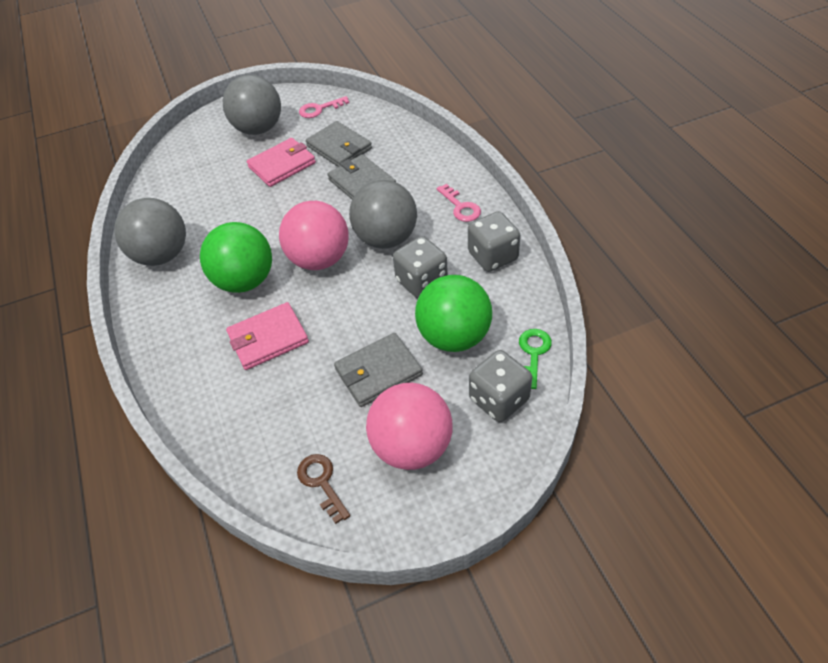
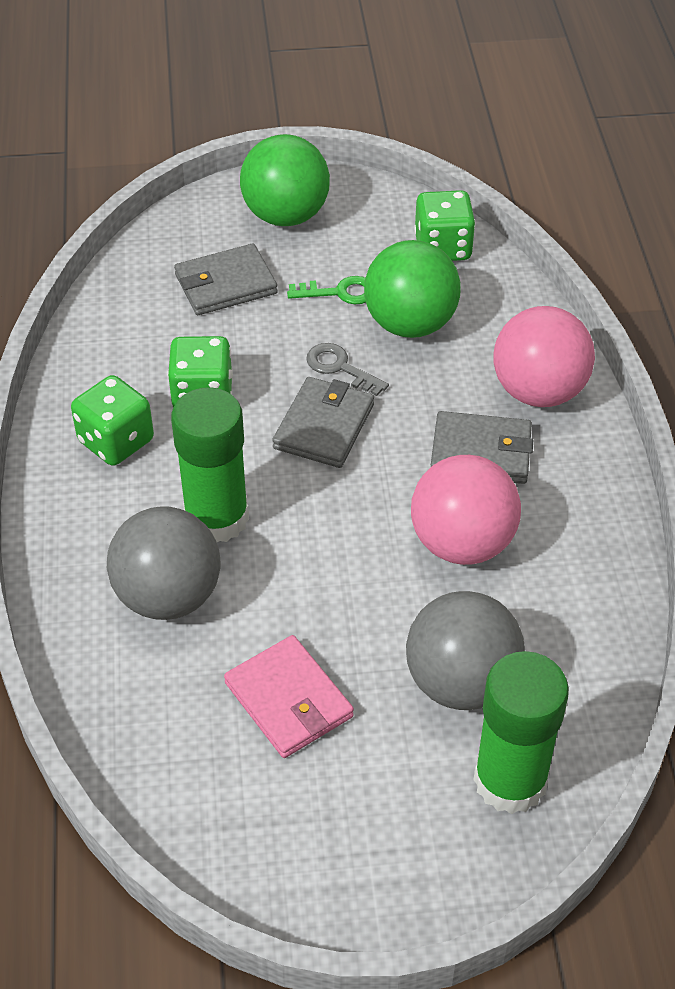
brown key: 1 -> 0
green dice: 0 -> 3
green glue stick: 0 -> 2
grey ball: 3 -> 2
grey dice: 3 -> 0
grey key: 0 -> 1
pink key: 2 -> 0
pink wallet: 2 -> 1

